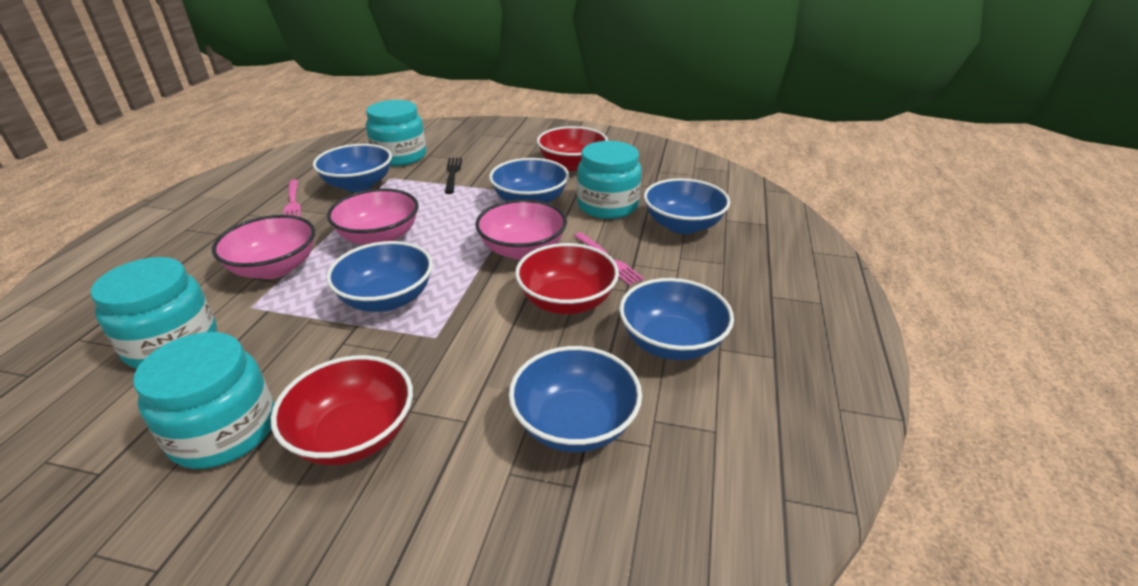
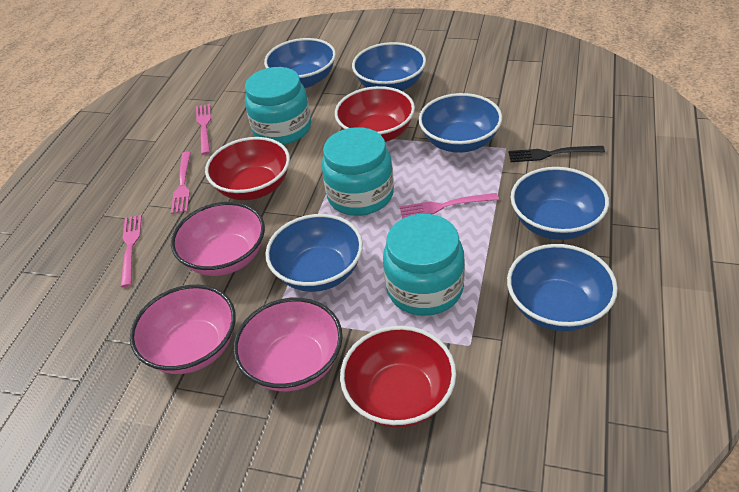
pink fork: 2 -> 4
turquoise jar: 4 -> 3

